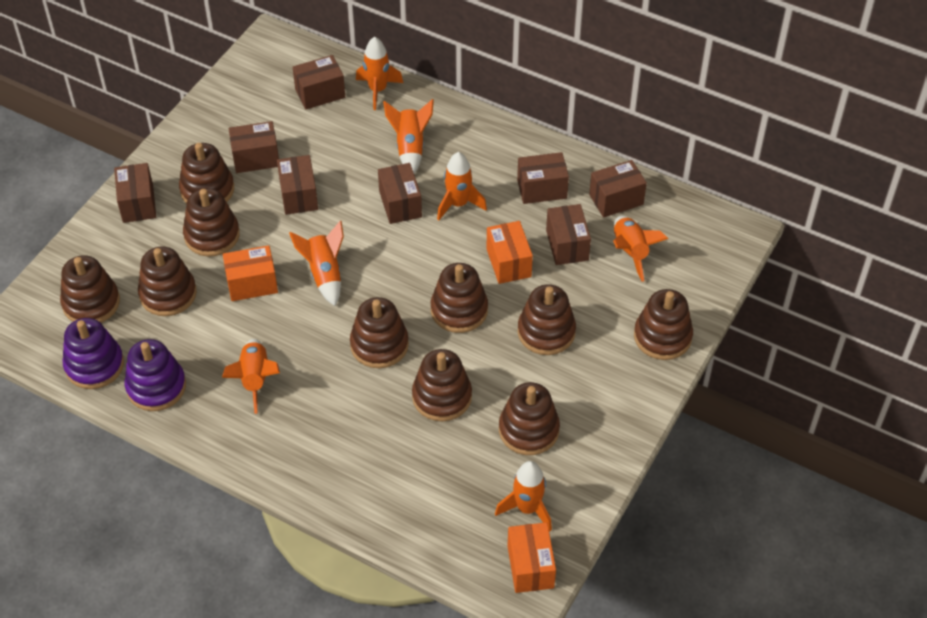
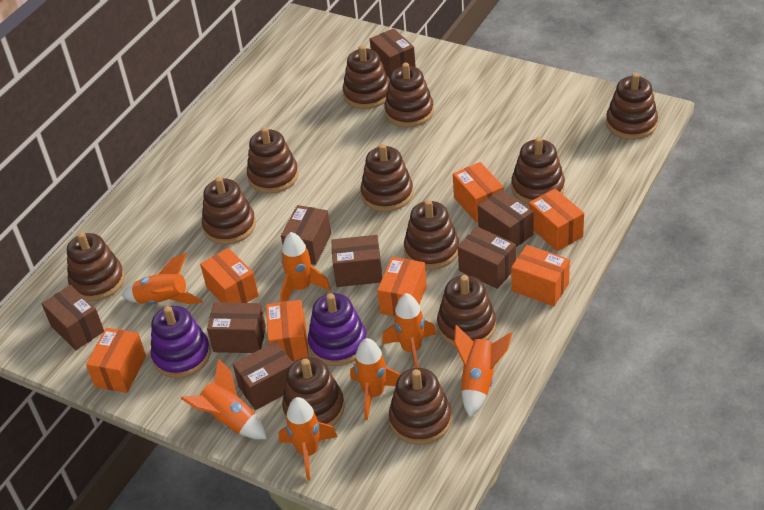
brown stacking toy: 10 -> 12
orange box: 3 -> 7

